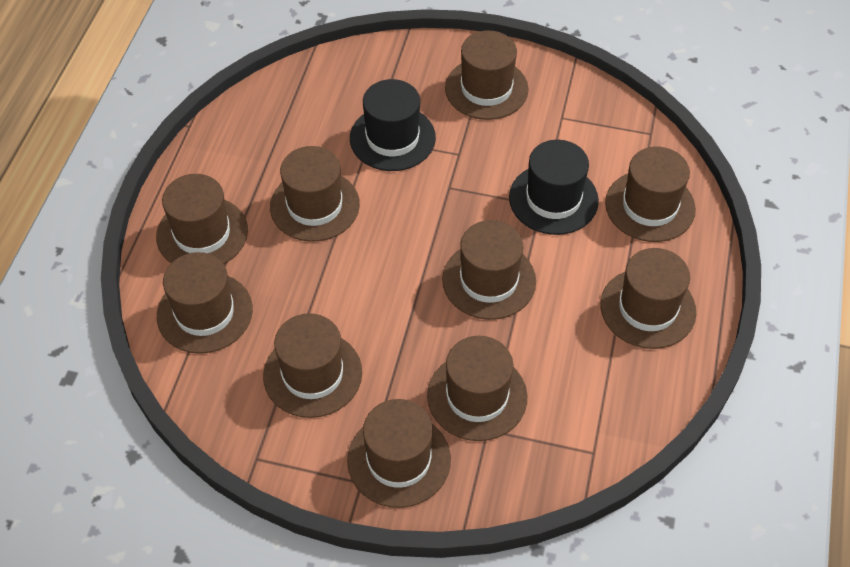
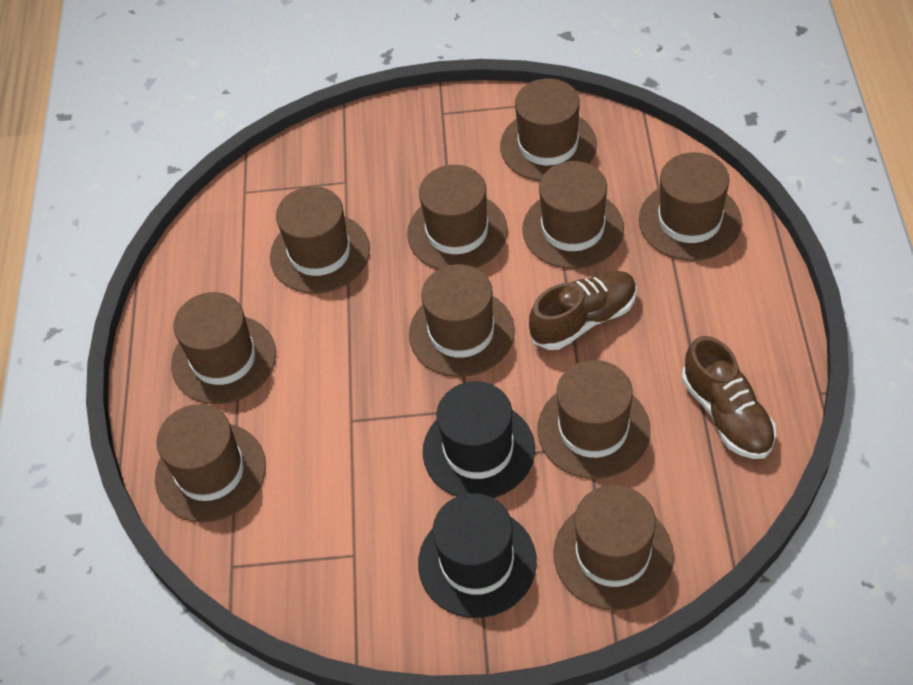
brown shoe: 0 -> 2

